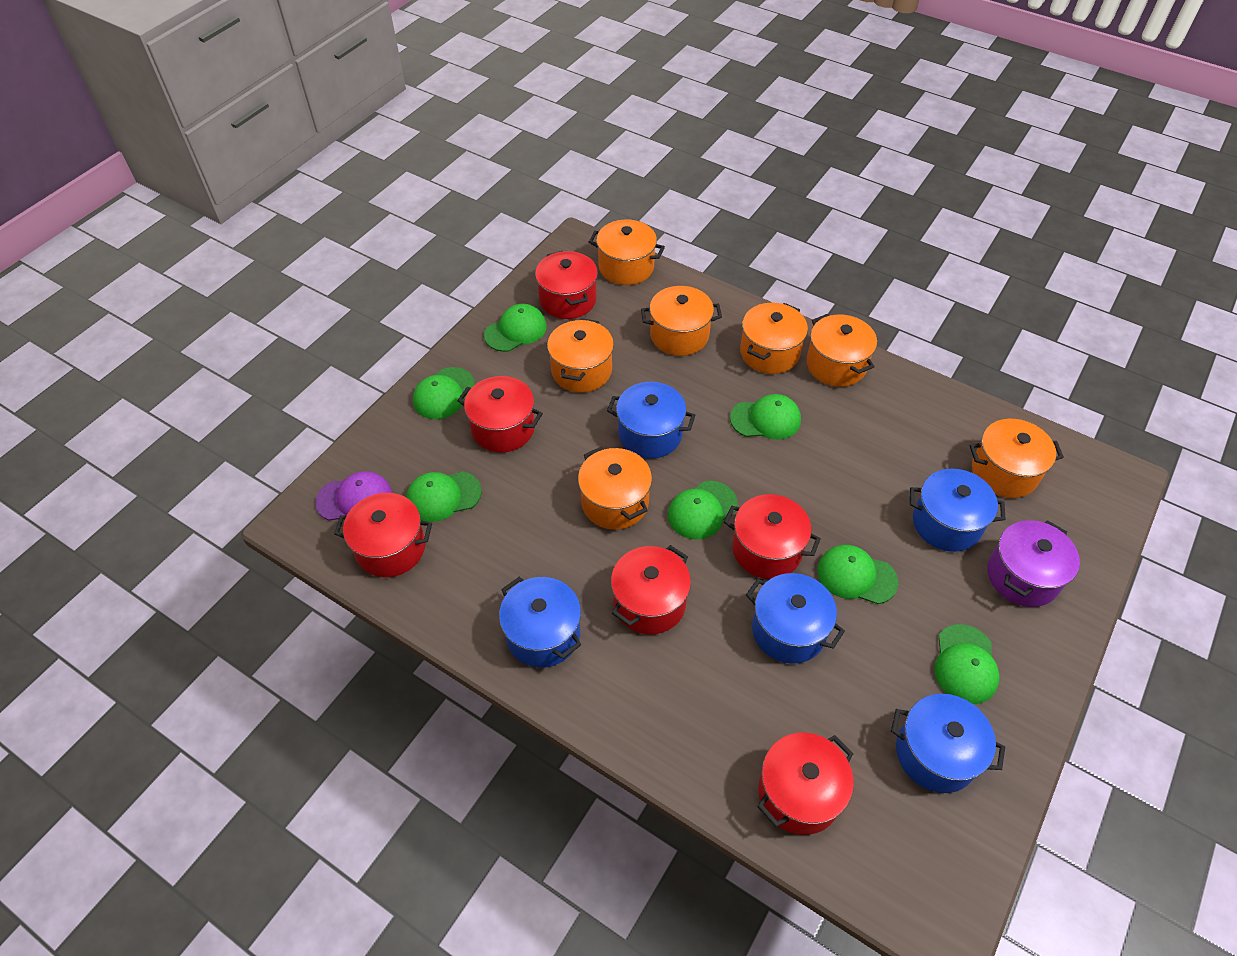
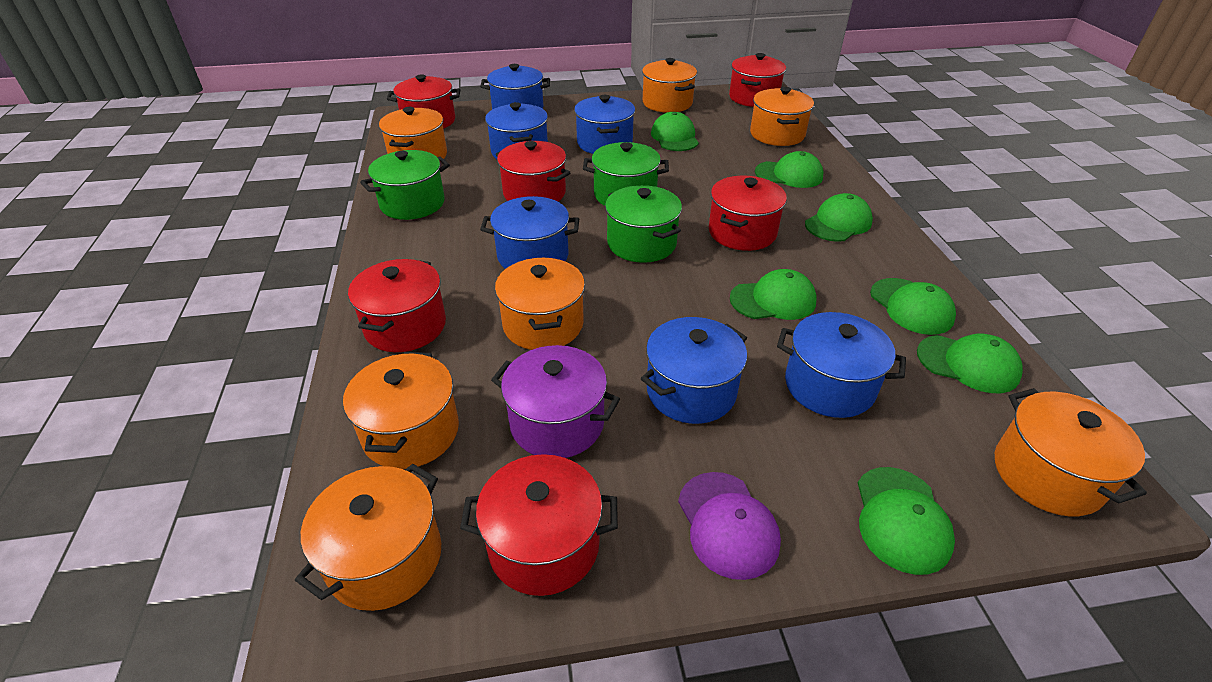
blue pot: 5 -> 6
green pot: 0 -> 3

